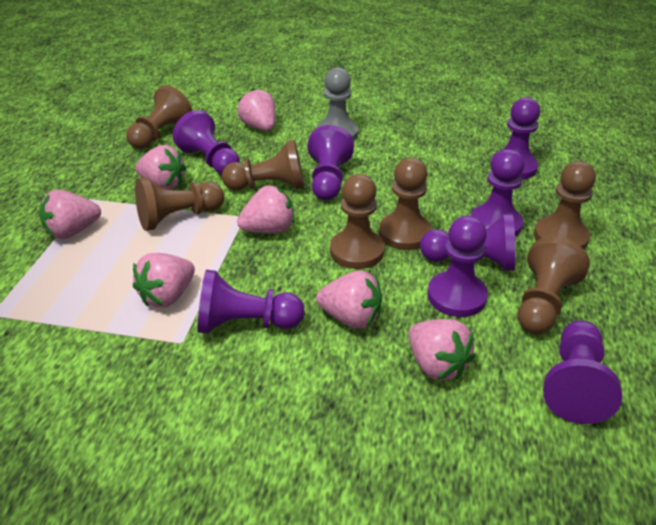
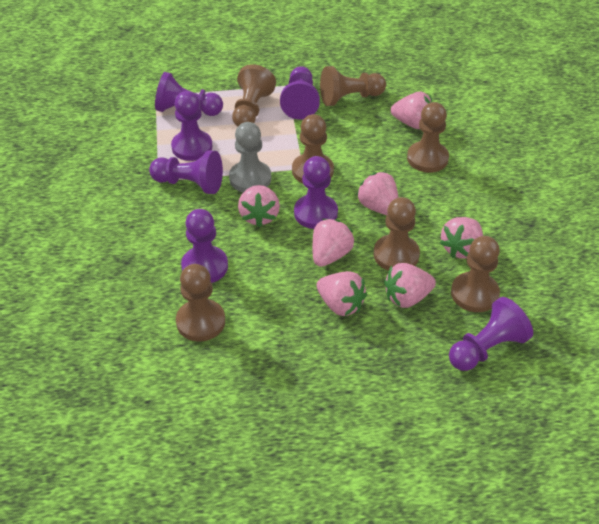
purple pawn: 8 -> 7

